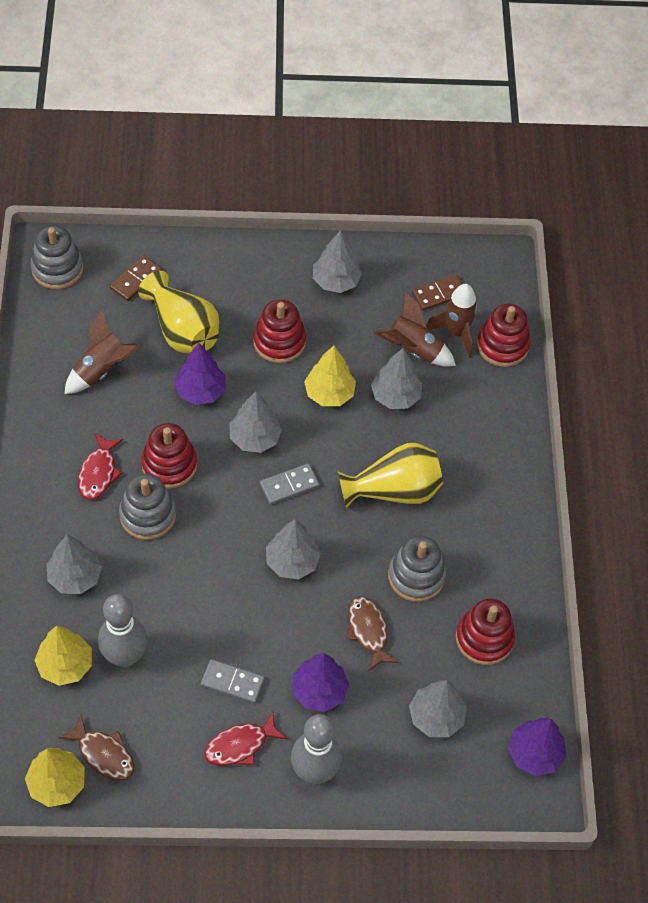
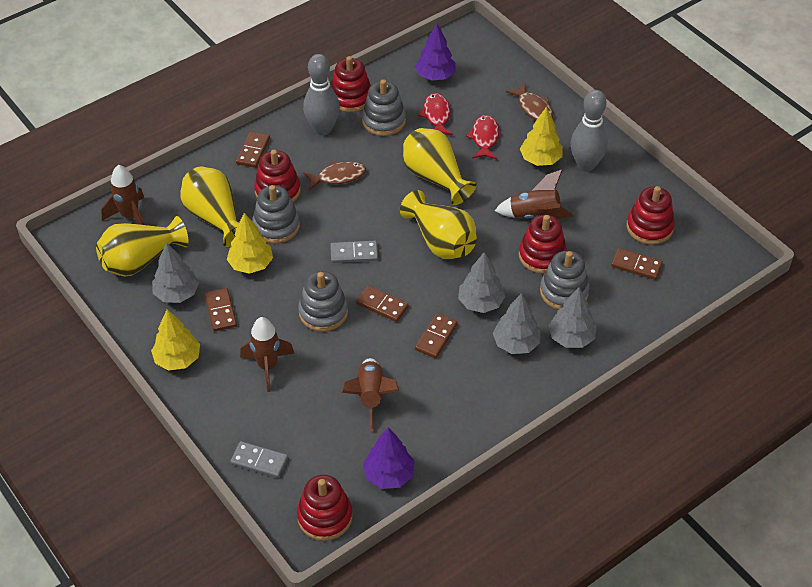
brown domino: 2 -> 5
brown rocket: 3 -> 4
grey stacking toy: 3 -> 4
grey tree: 6 -> 4
purple tree: 3 -> 2
red stacking toy: 4 -> 5
yellow vase: 2 -> 4

